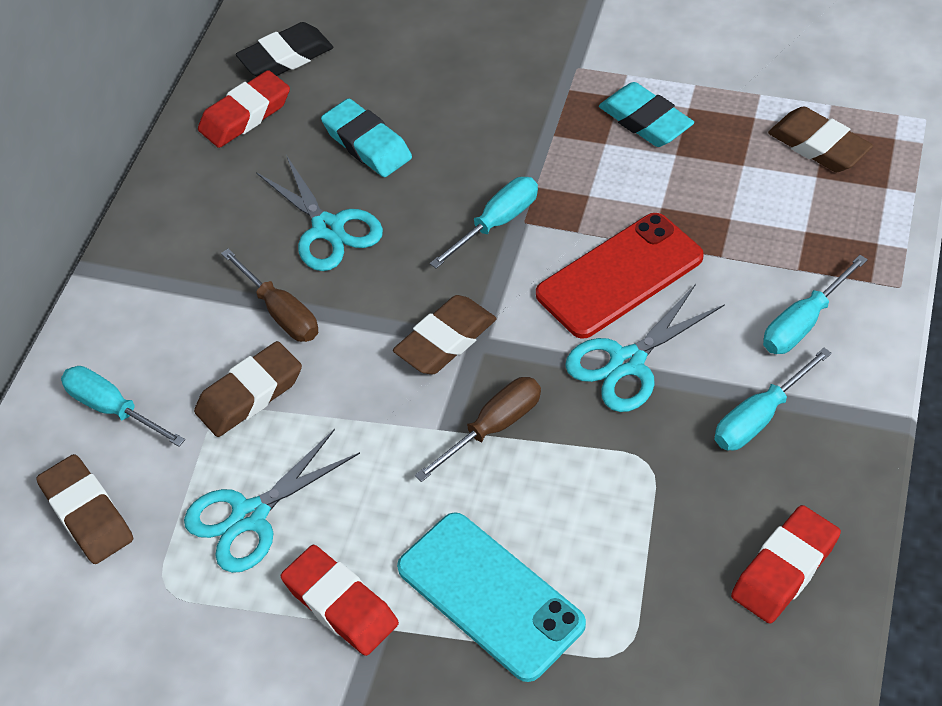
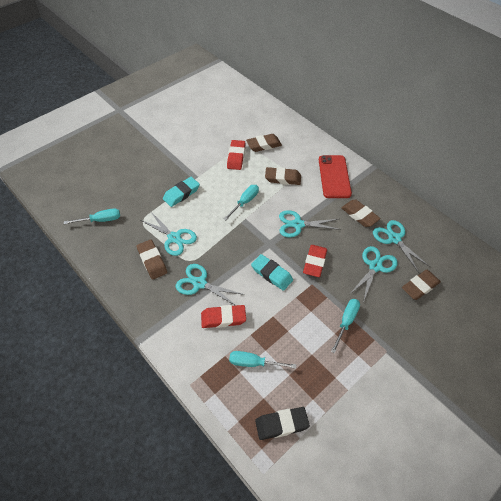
brown eraser: 4 -> 5
brown screwdriver: 2 -> 0
turquoise phone: 1 -> 0
turquoise scissors: 3 -> 5

